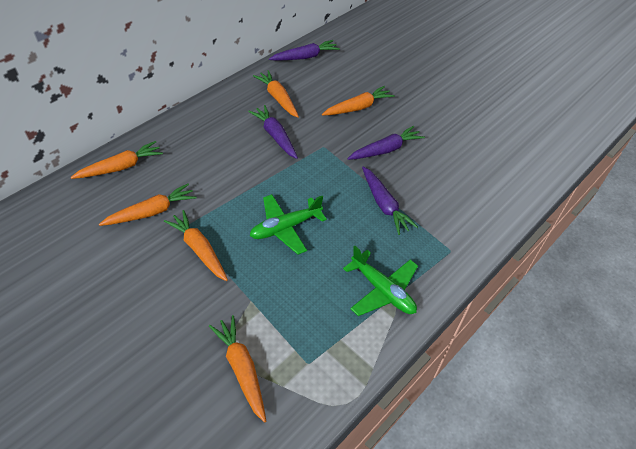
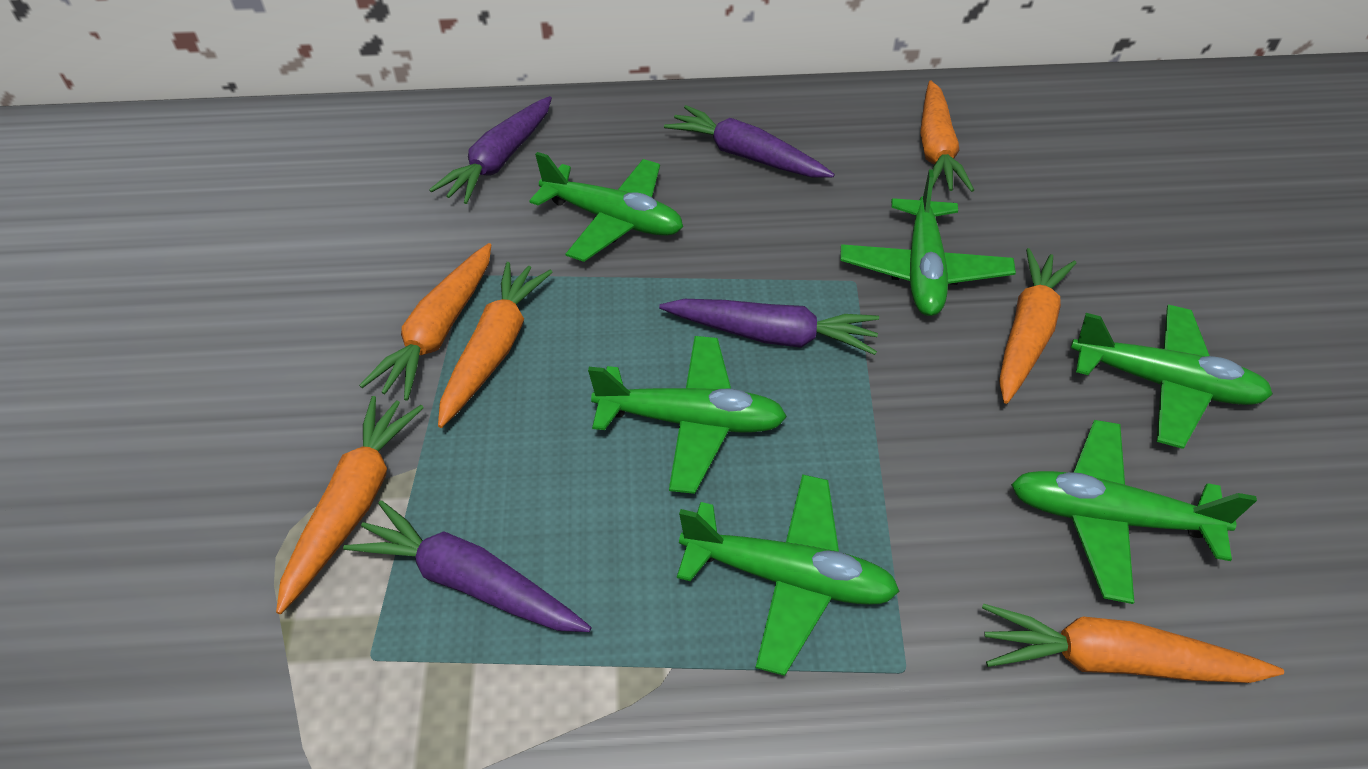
green plane: 2 -> 6

